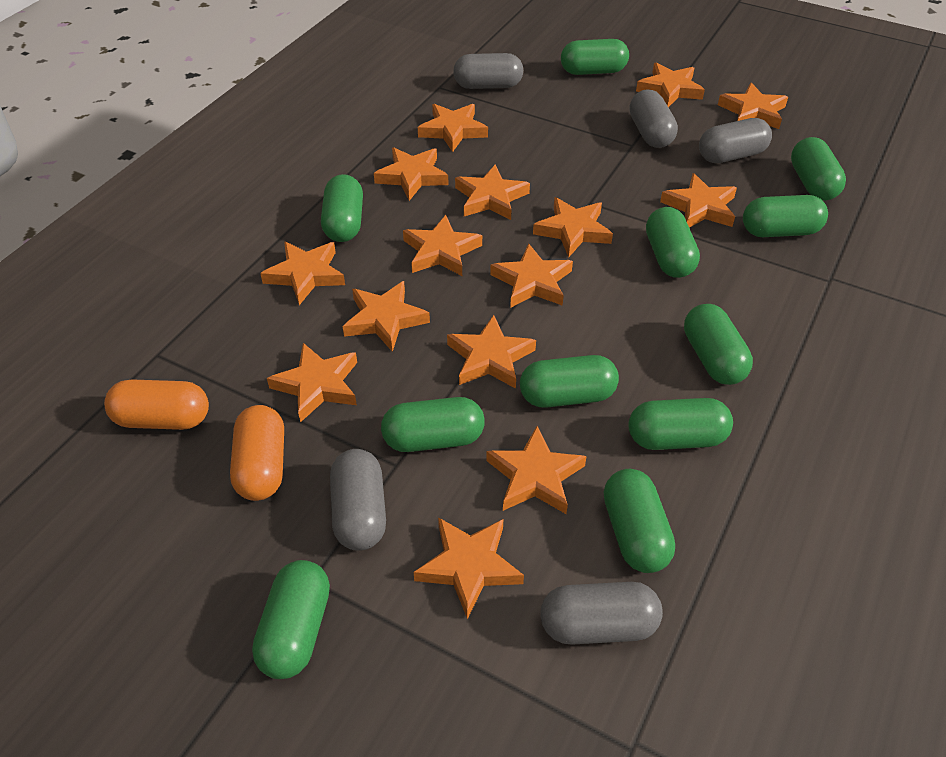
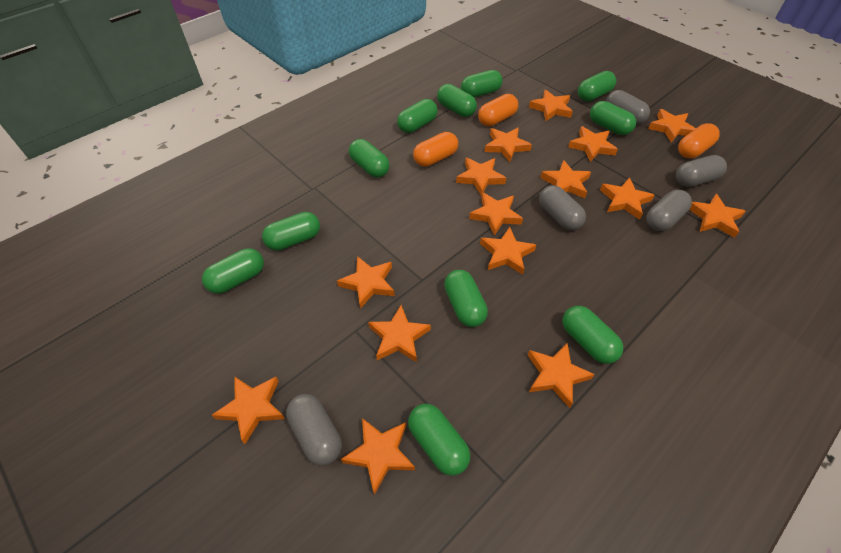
orange capsule: 2 -> 3

